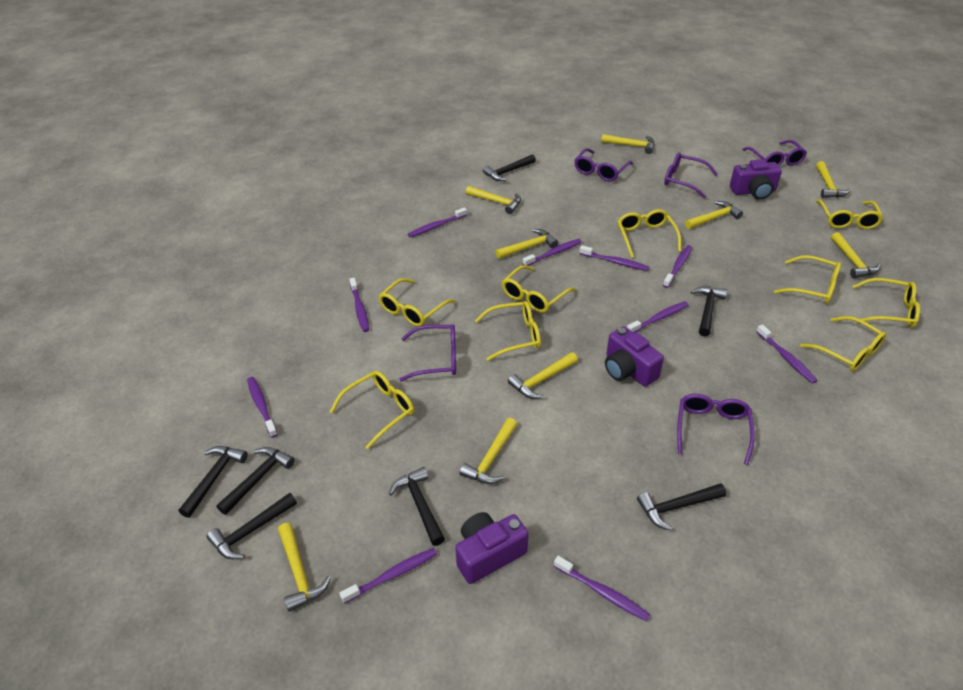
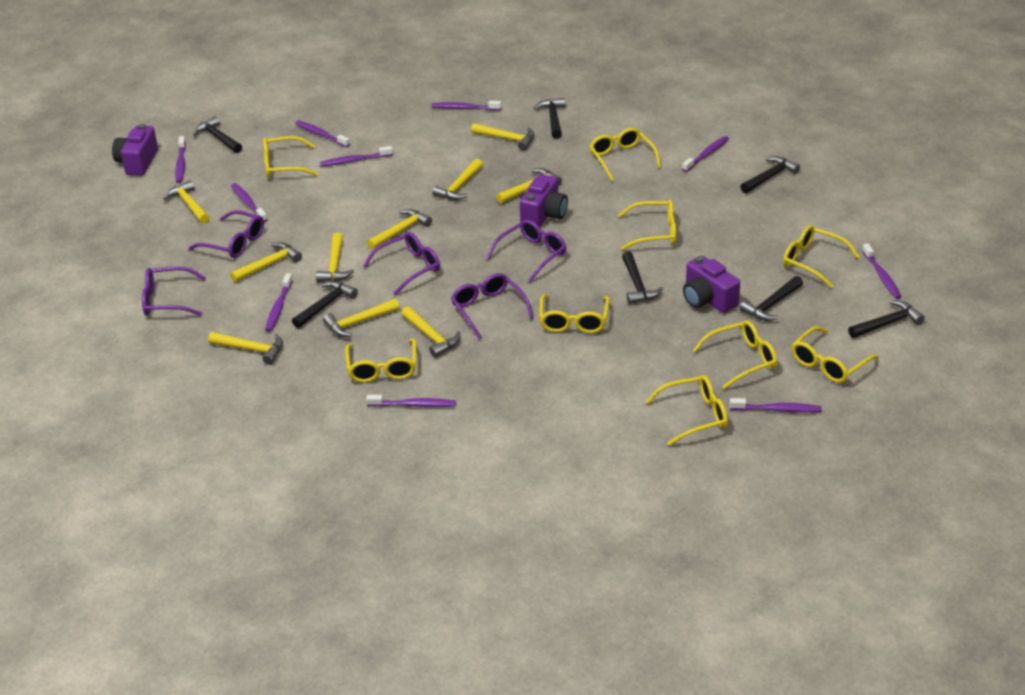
yellow hammer: 9 -> 10

